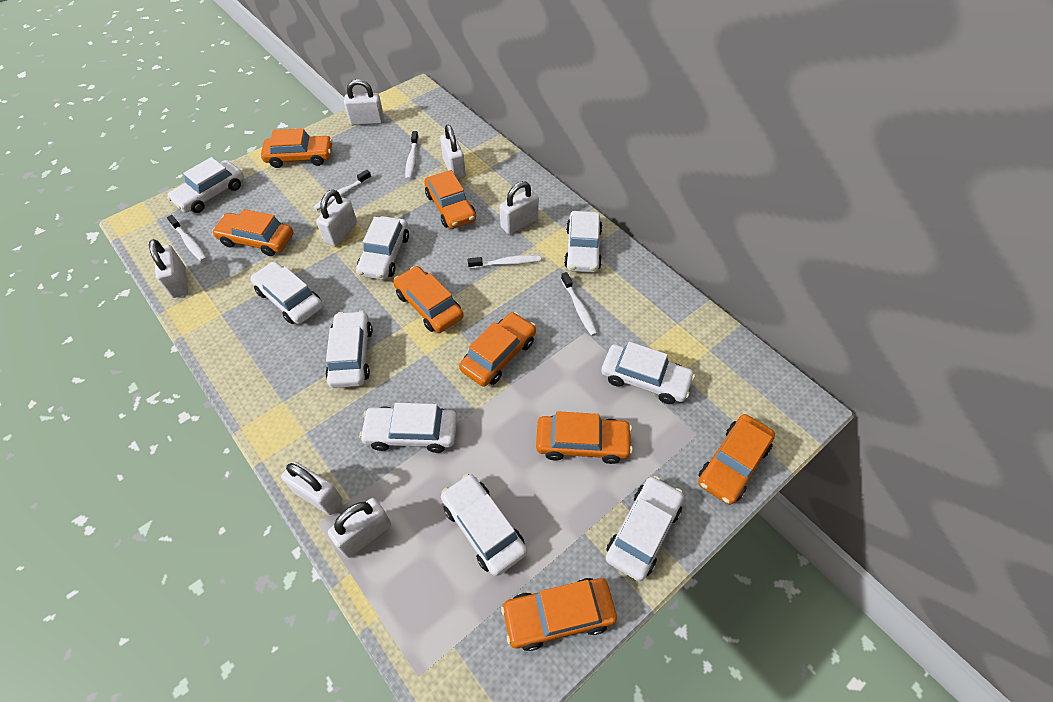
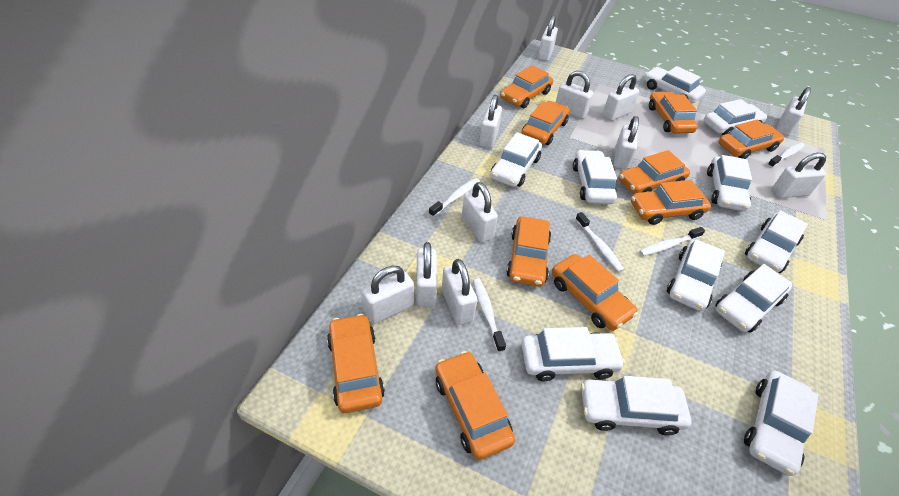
orange car: 8 -> 10
white car: 9 -> 11
white padlock: 7 -> 11

